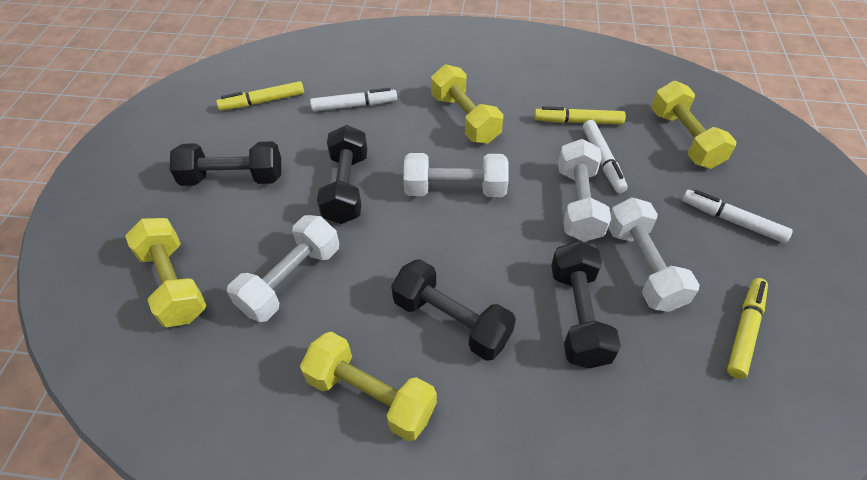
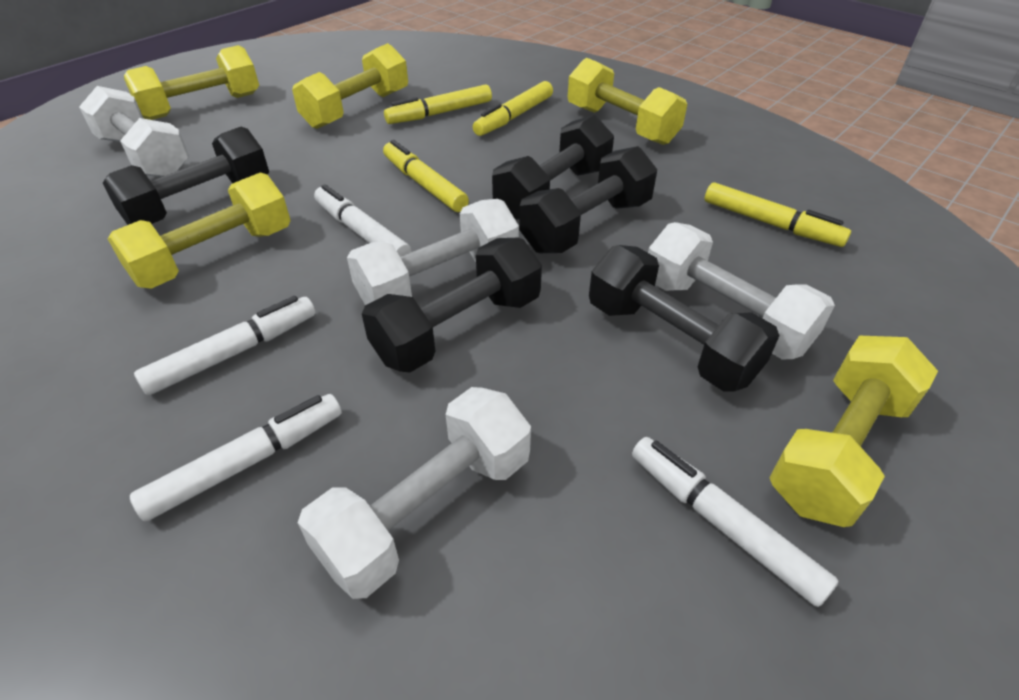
black dumbbell: 4 -> 5
white marker: 3 -> 4
yellow dumbbell: 4 -> 5
yellow marker: 3 -> 4

